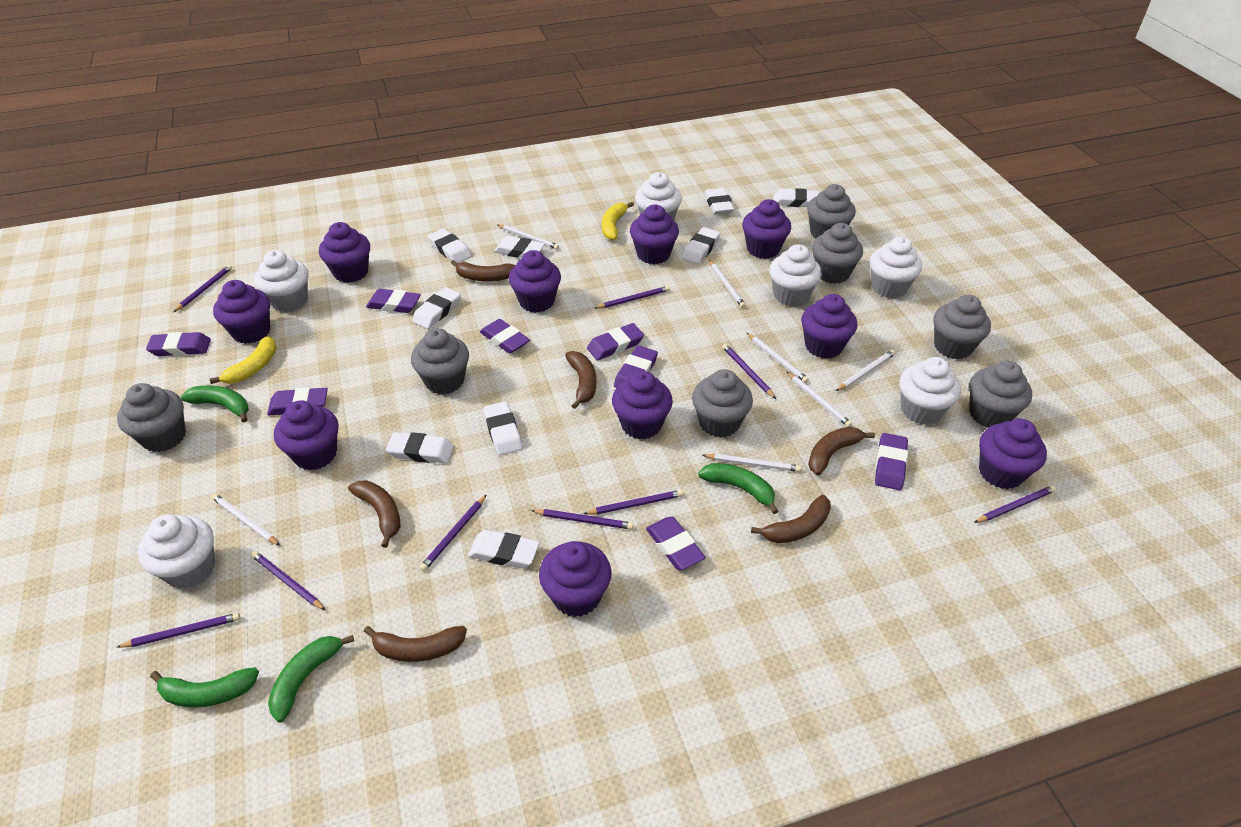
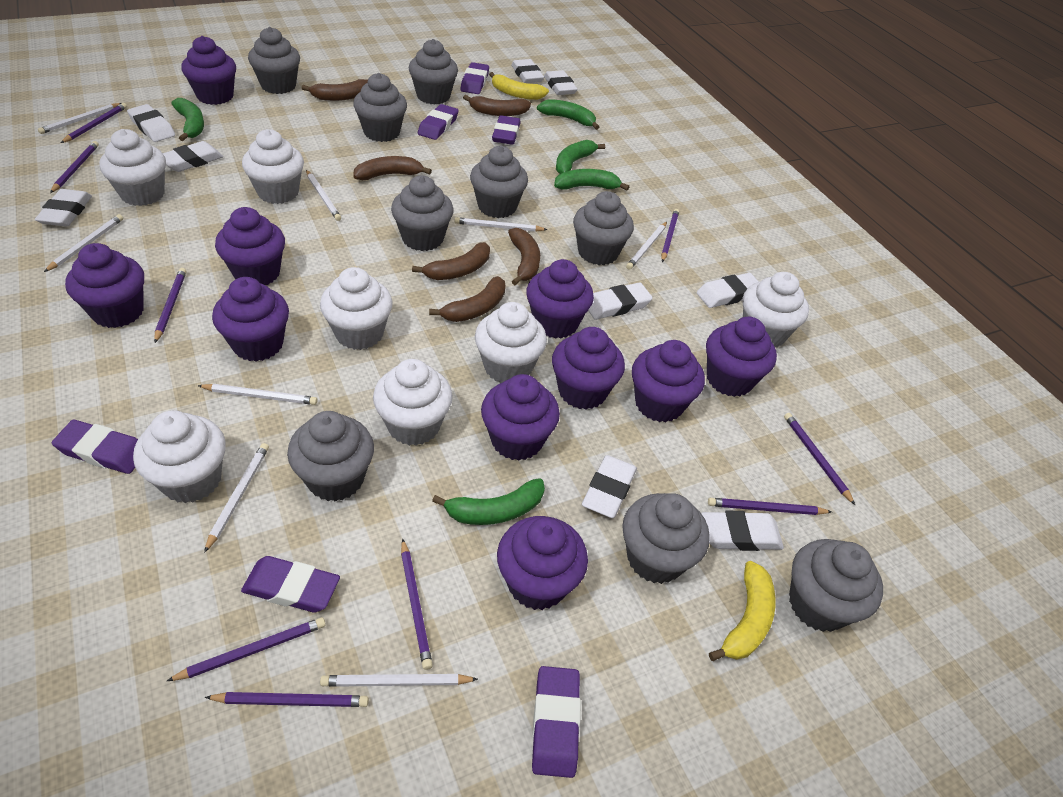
green banana: 4 -> 5
grey cupcake: 7 -> 9
purple eraser: 8 -> 6
white cupcake: 6 -> 7
white pencil: 7 -> 8

